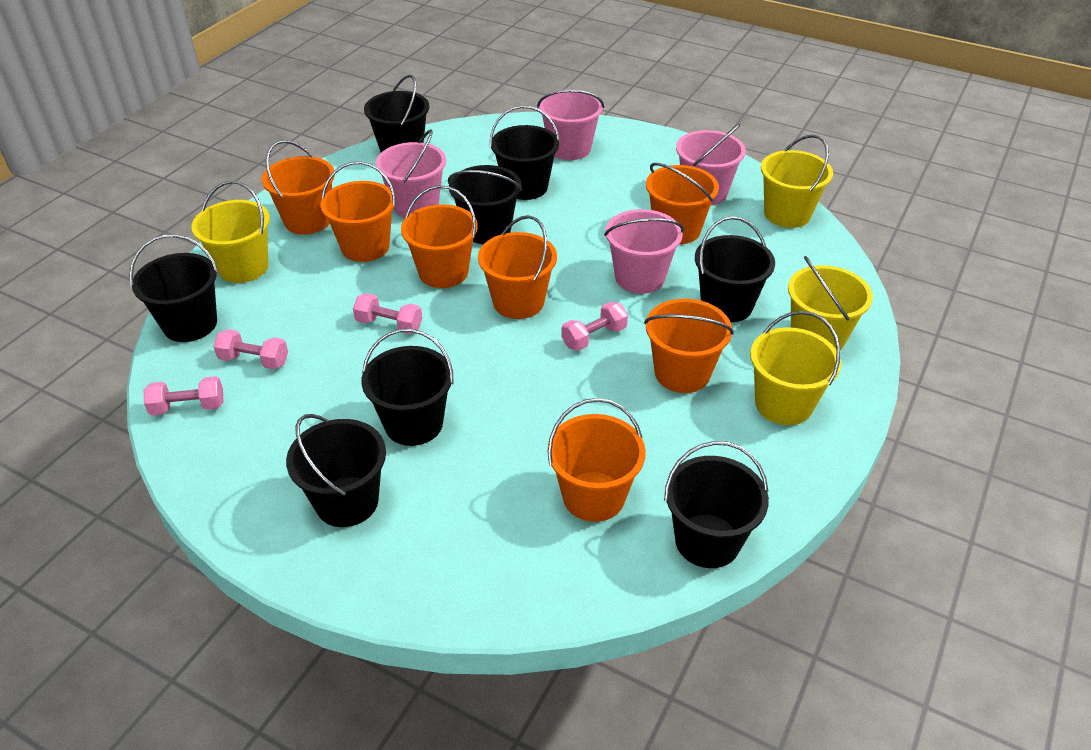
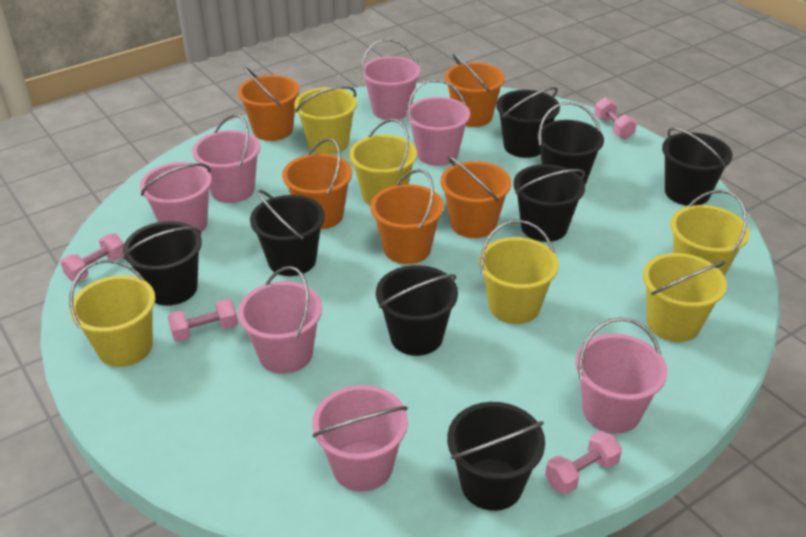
orange bucket: 7 -> 5
pink bucket: 4 -> 7
yellow bucket: 4 -> 6

